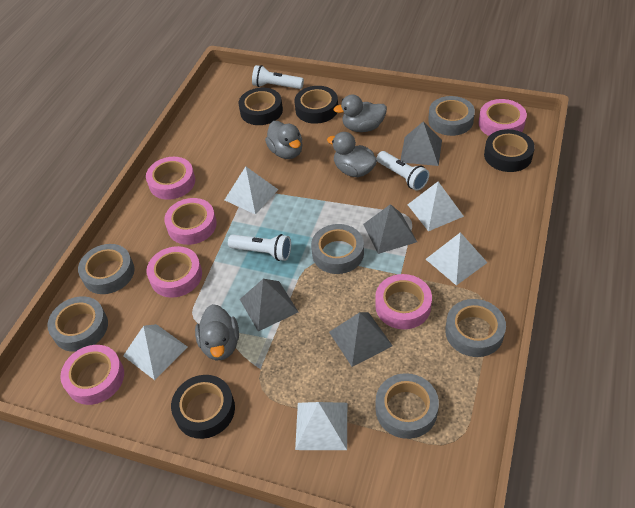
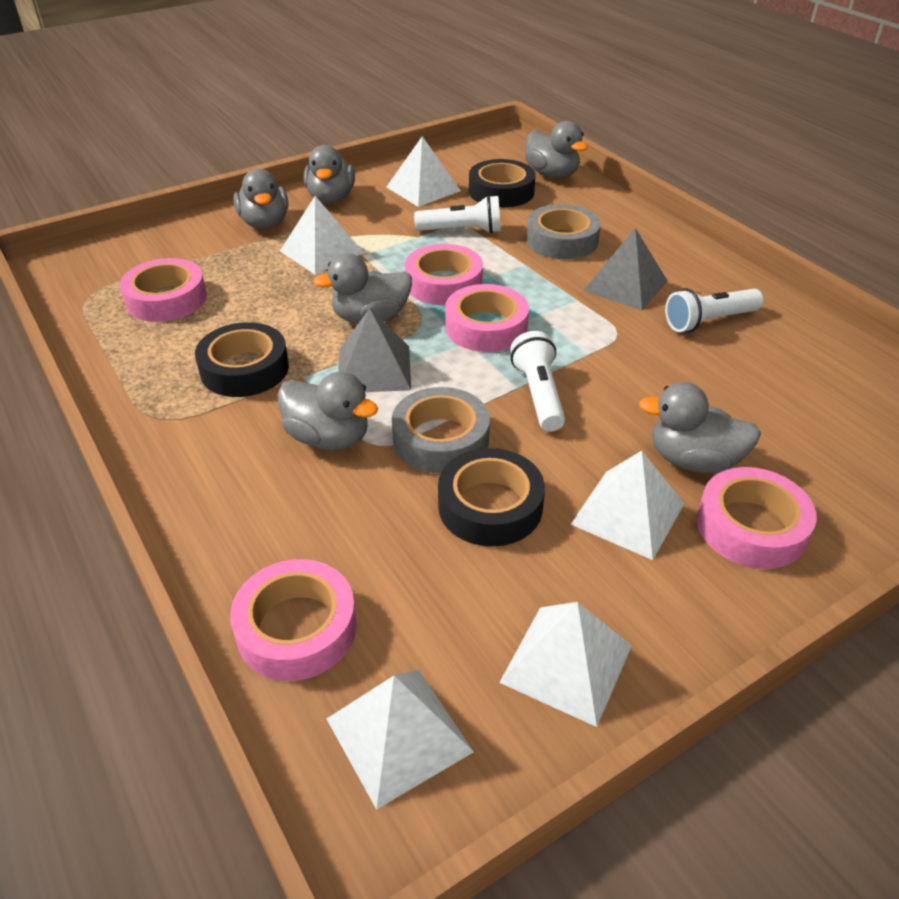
black tape: 4 -> 3
grey duck: 4 -> 6
grey pyramid: 4 -> 2
grey tape: 6 -> 2
pink tape: 6 -> 5

